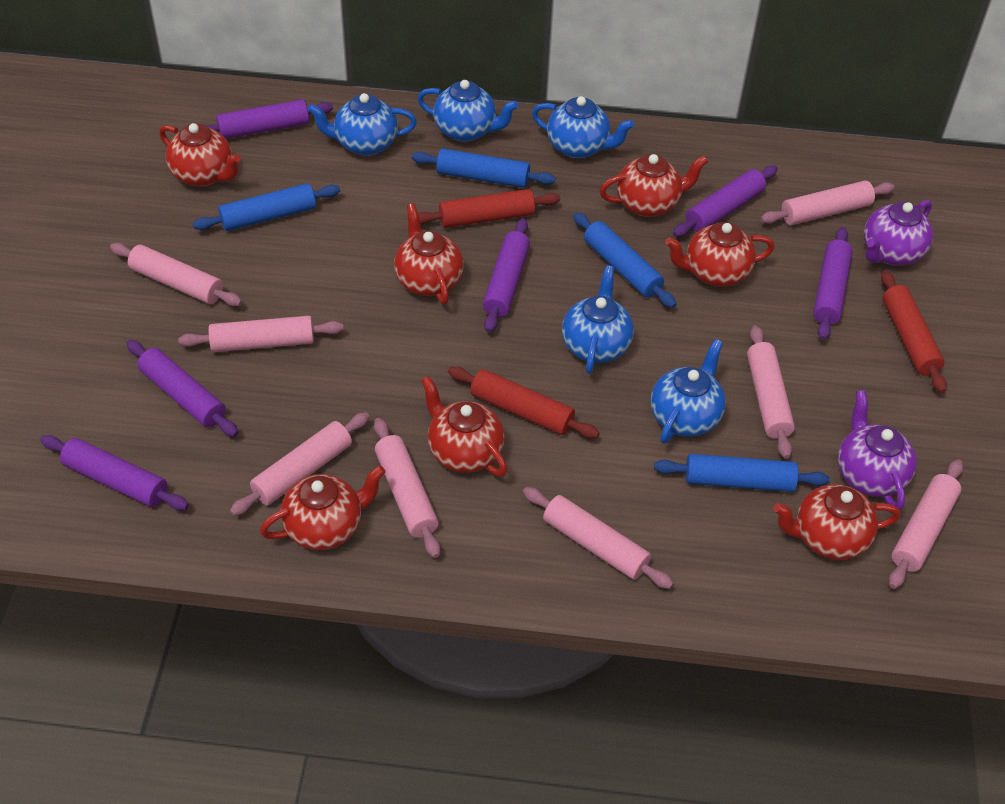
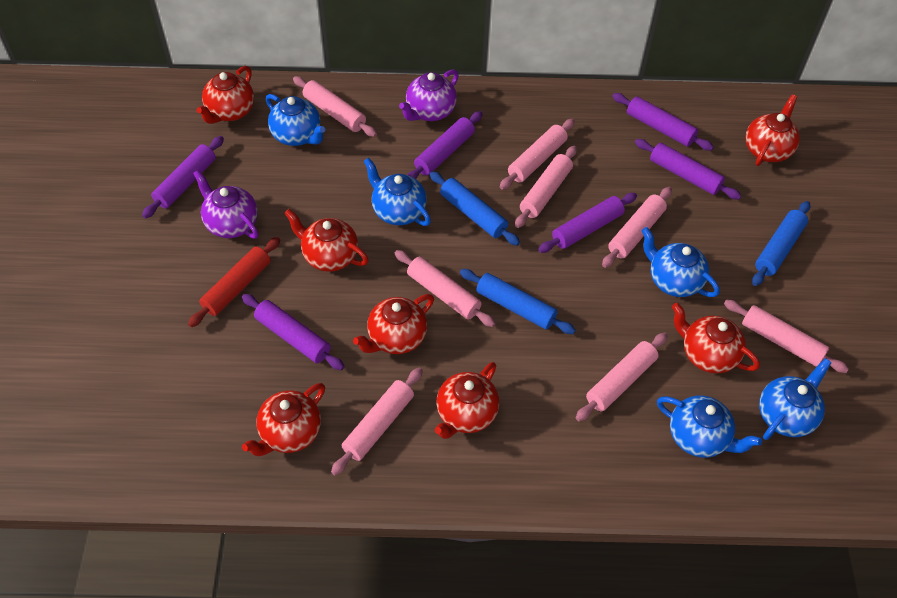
blue rolling pin: 4 -> 3
red rolling pin: 3 -> 1

